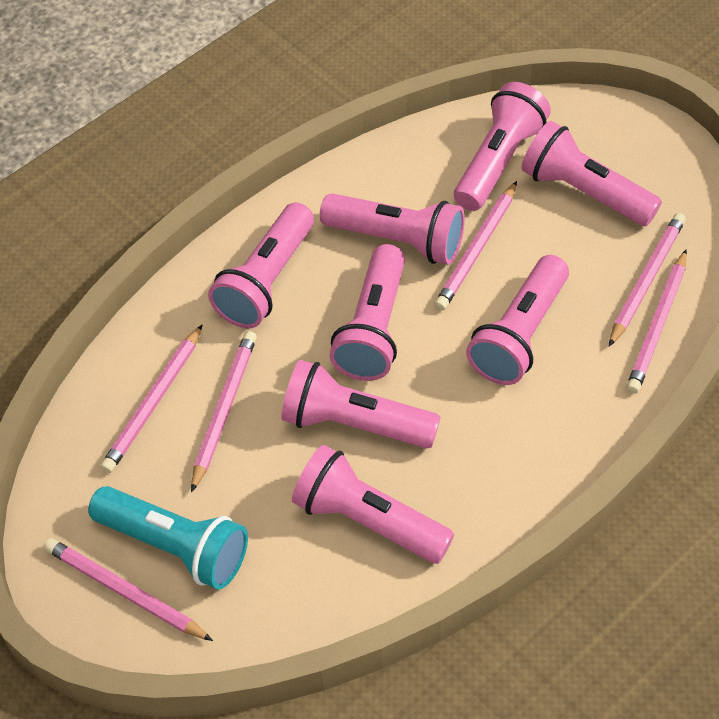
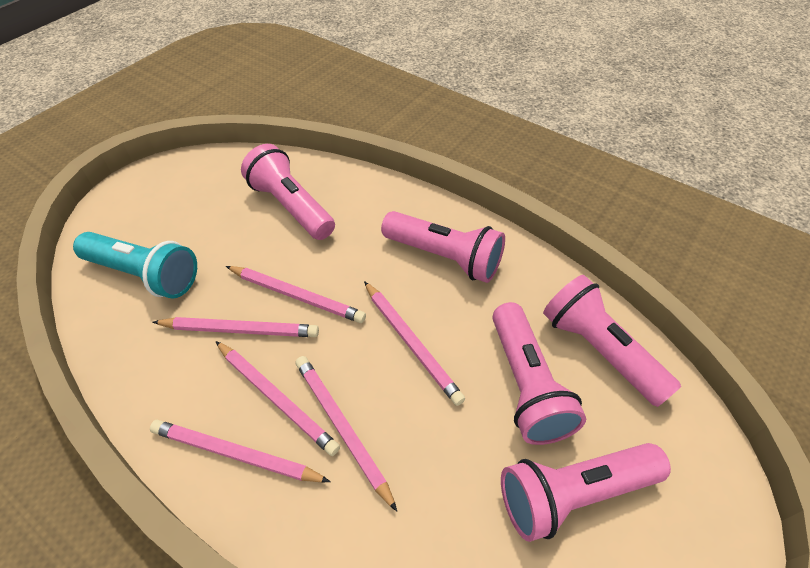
pink flashlight: 8 -> 5

